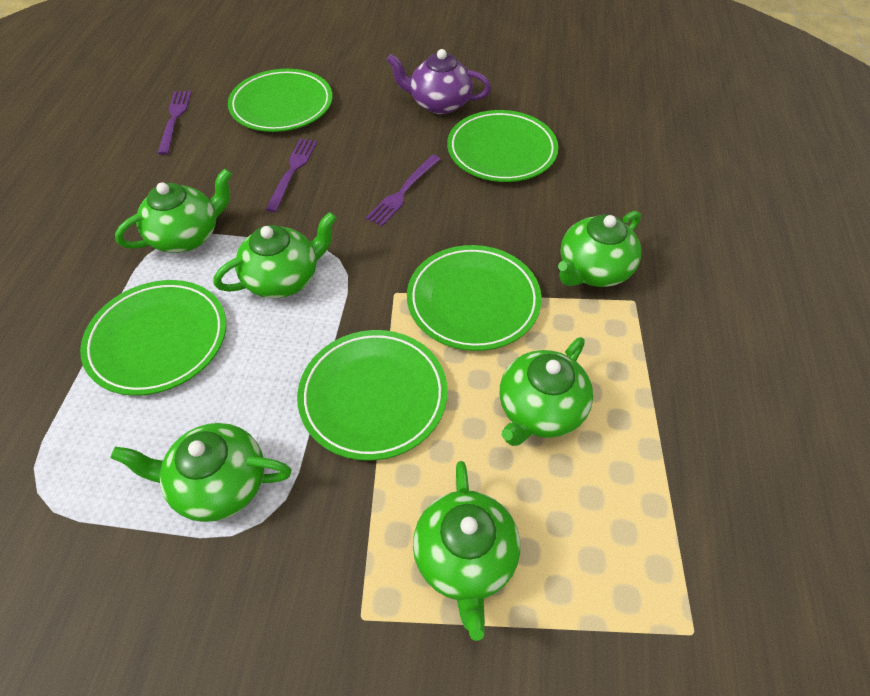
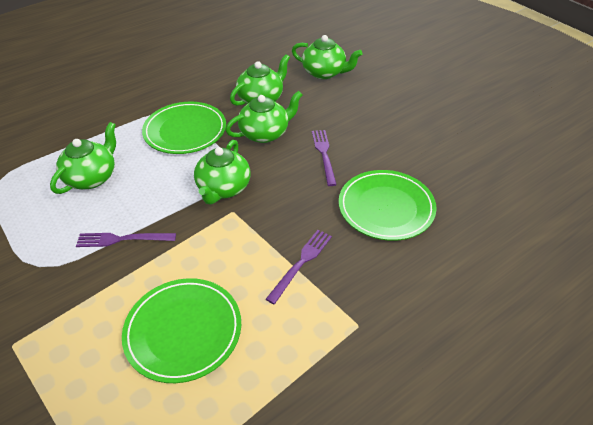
green plate: 5 -> 3
green teapot: 6 -> 5
purple teapot: 1 -> 0

